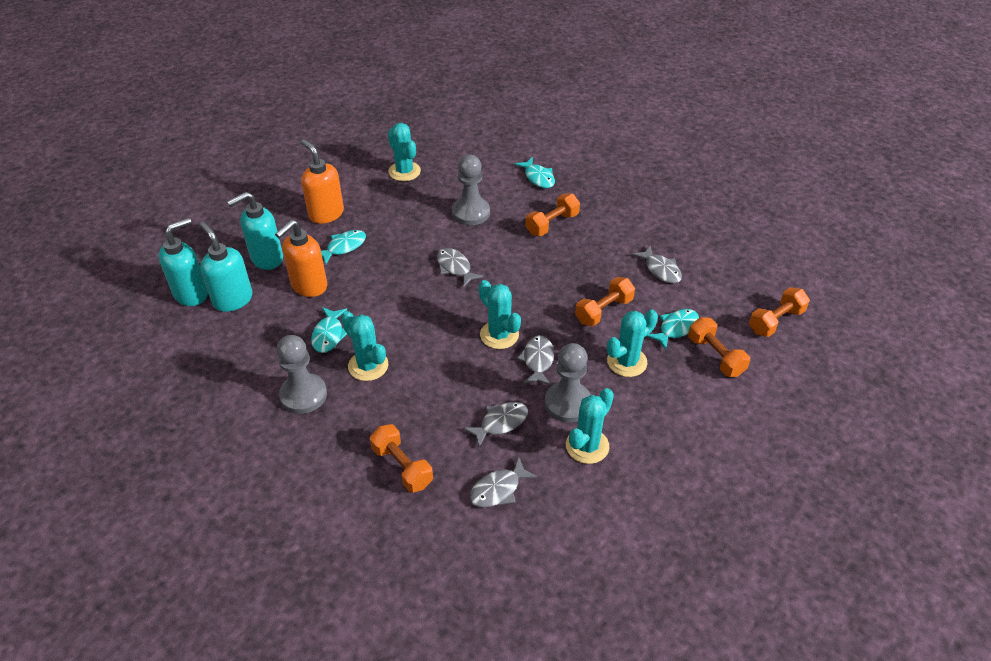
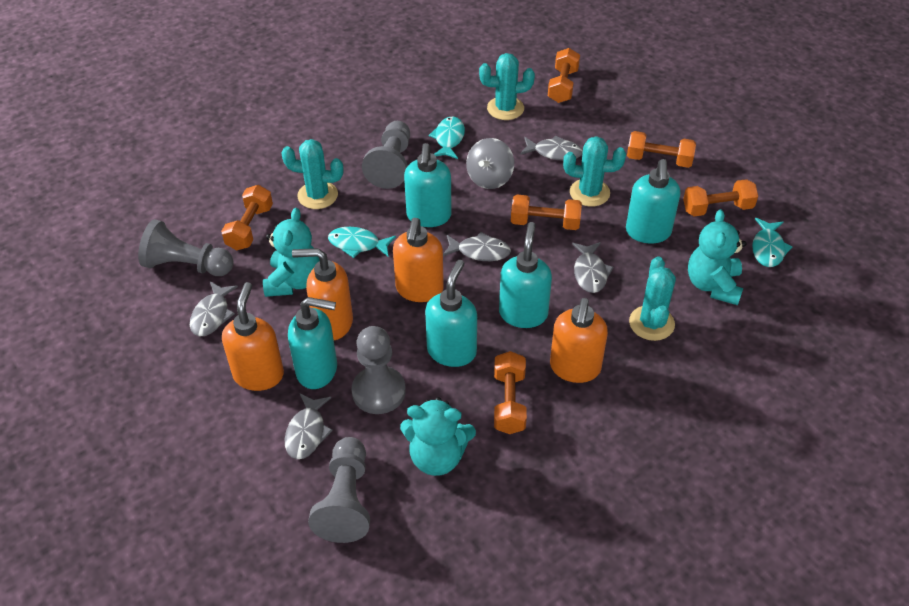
grey pawn: 3 -> 4
grey spinning top: 0 -> 1
orange dumbbell: 5 -> 6
orange soap dispenser: 2 -> 4
turquoise cactus: 5 -> 4
turquoise fish: 4 -> 3
turquoise soap dispenser: 3 -> 5
turquoise teddy bear: 0 -> 3

